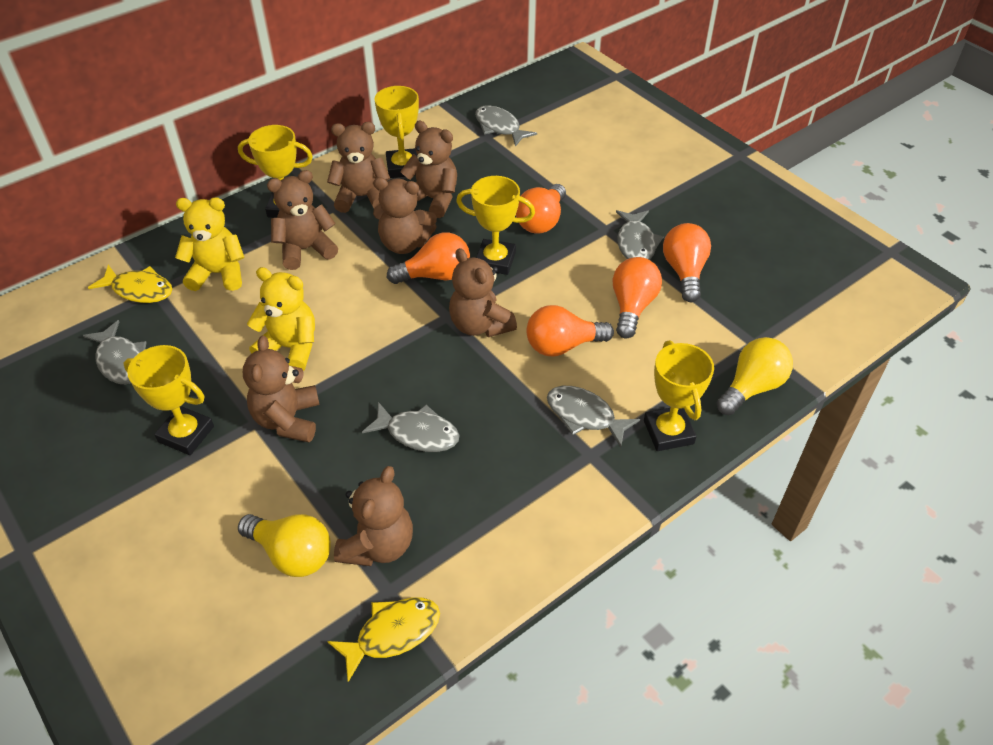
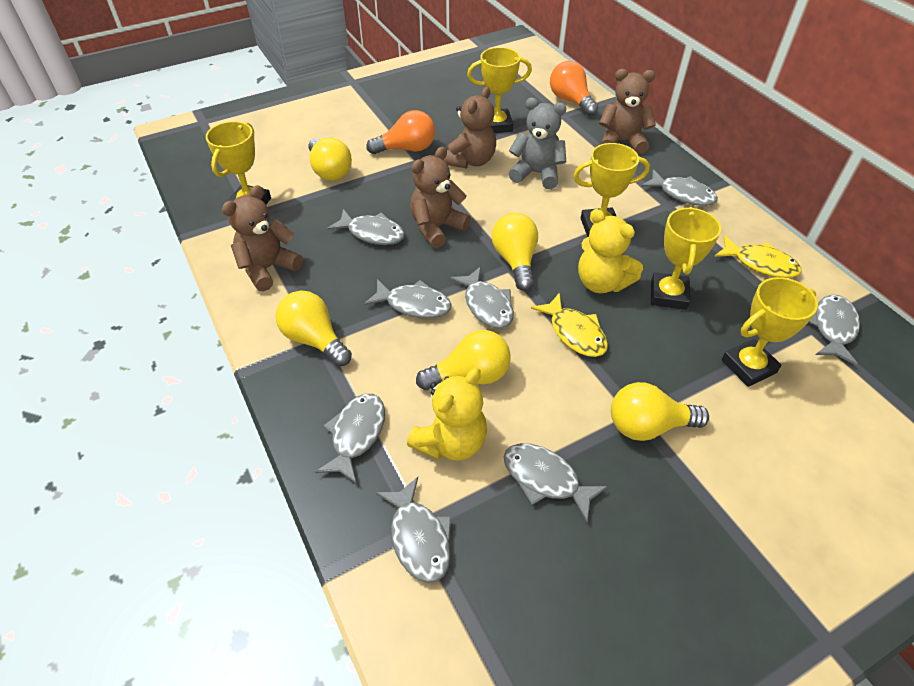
brown teddy bear: 7 -> 4
grey fish: 5 -> 8
grey teddy bear: 0 -> 1
orange light bulb: 5 -> 2
yellow light bulb: 2 -> 5

